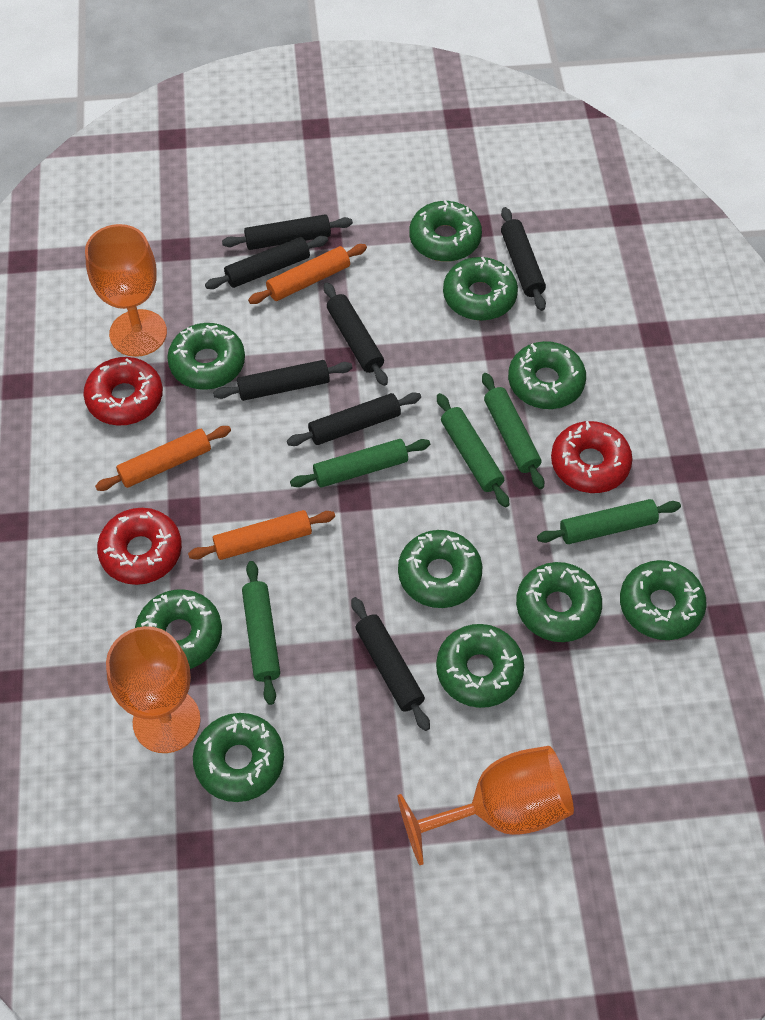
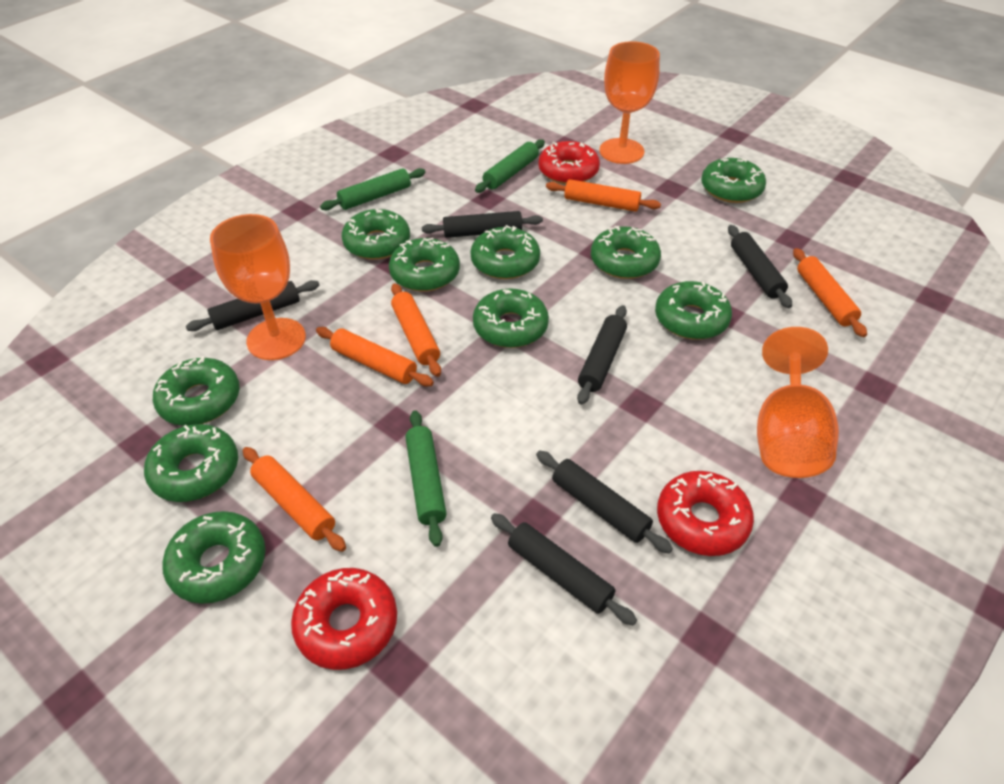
black rolling pin: 7 -> 6
green rolling pin: 5 -> 3
orange rolling pin: 3 -> 5

